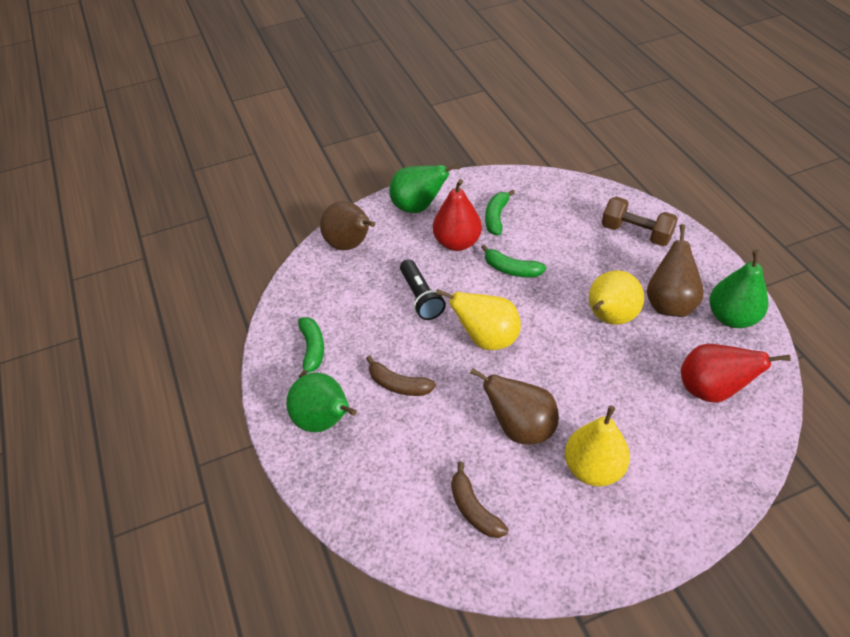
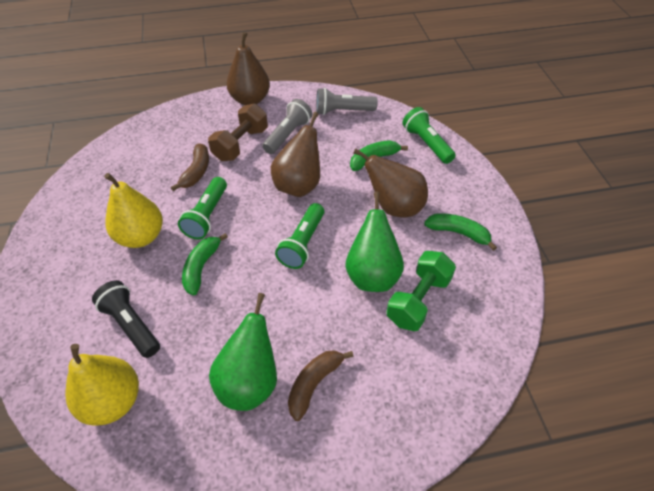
green dumbbell: 0 -> 1
green flashlight: 0 -> 3
green pear: 3 -> 2
grey flashlight: 0 -> 2
red pear: 2 -> 0
yellow pear: 3 -> 2

